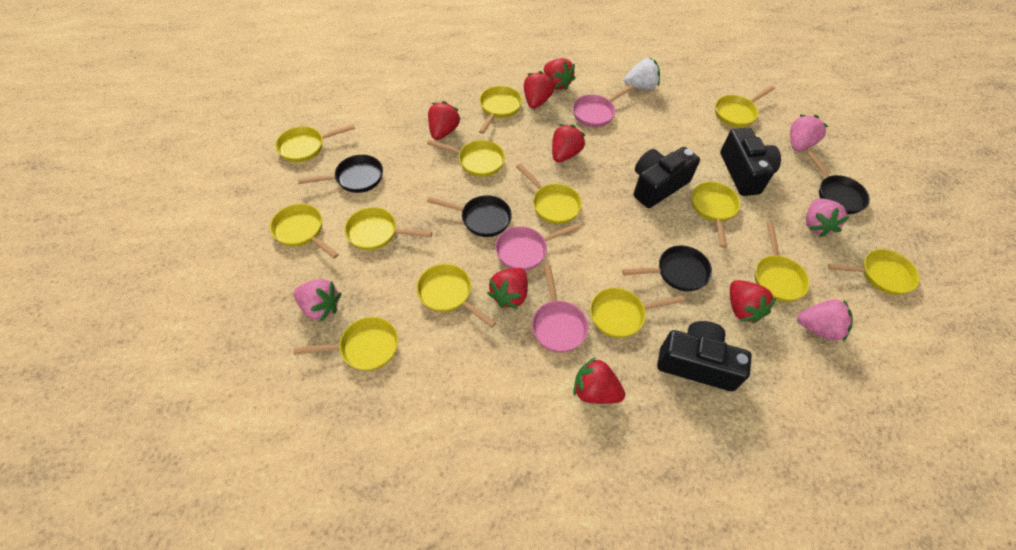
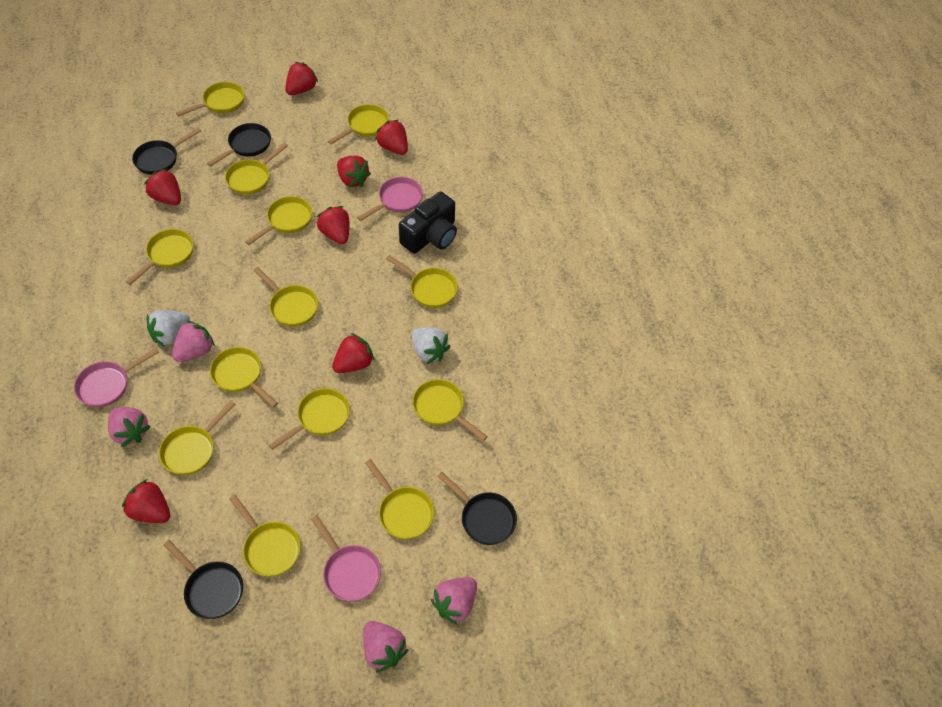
black camera: 3 -> 1
white strawberry: 1 -> 2

